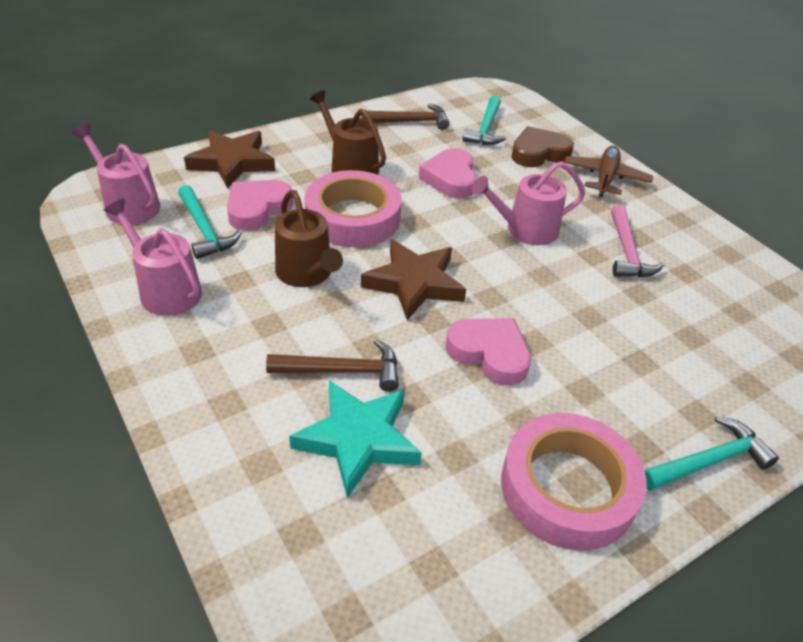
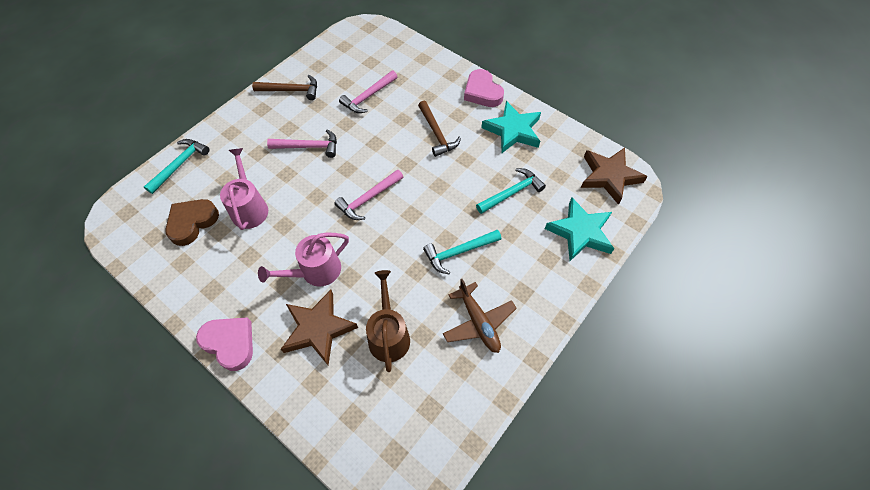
brown watering can: 2 -> 1
pink hammer: 1 -> 3
pink heart: 3 -> 2
pink tape: 2 -> 0
pink watering can: 3 -> 2
turquoise star: 1 -> 2

